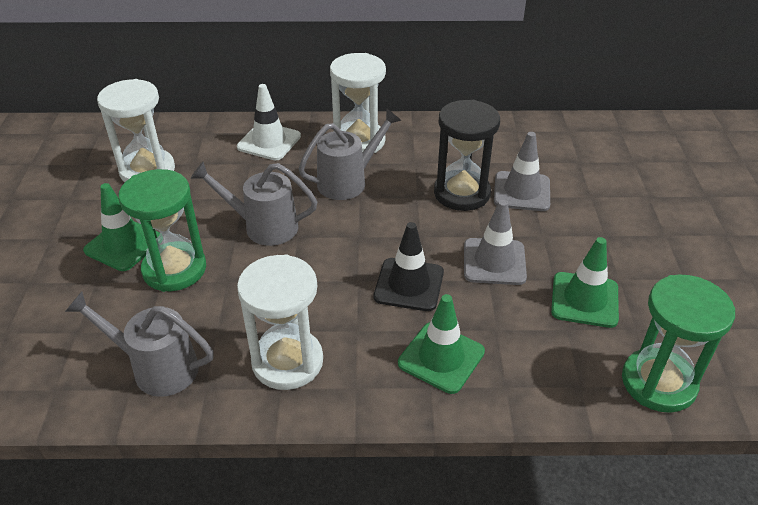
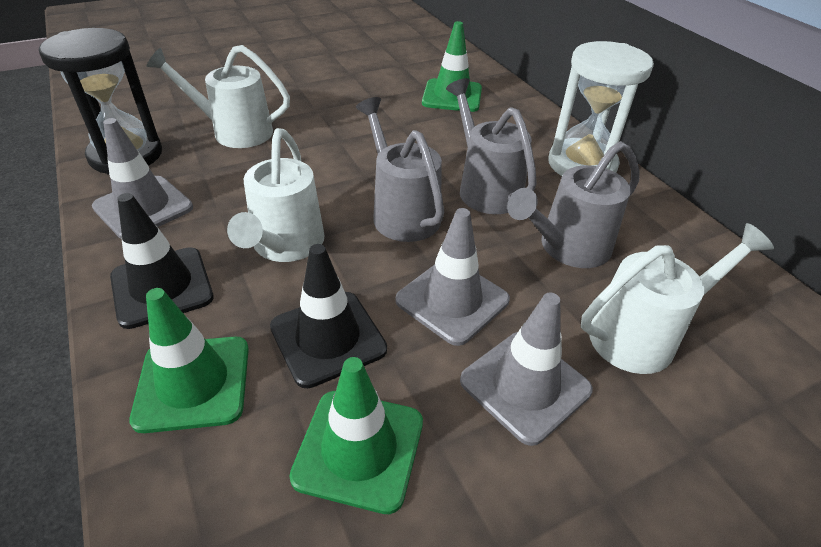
black traffic cone: 1 -> 2
green hourglass: 2 -> 0
grey traffic cone: 2 -> 3
white hourglass: 3 -> 1
white traffic cone: 1 -> 0
white watering can: 0 -> 3

